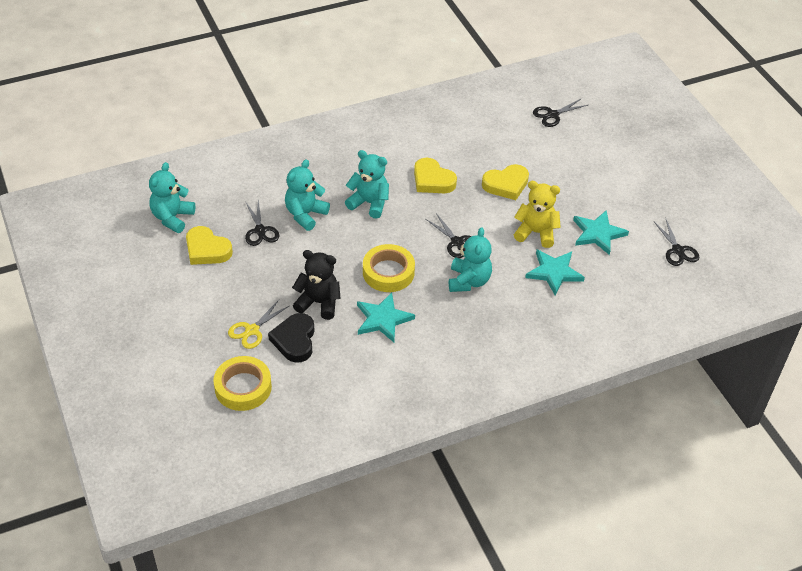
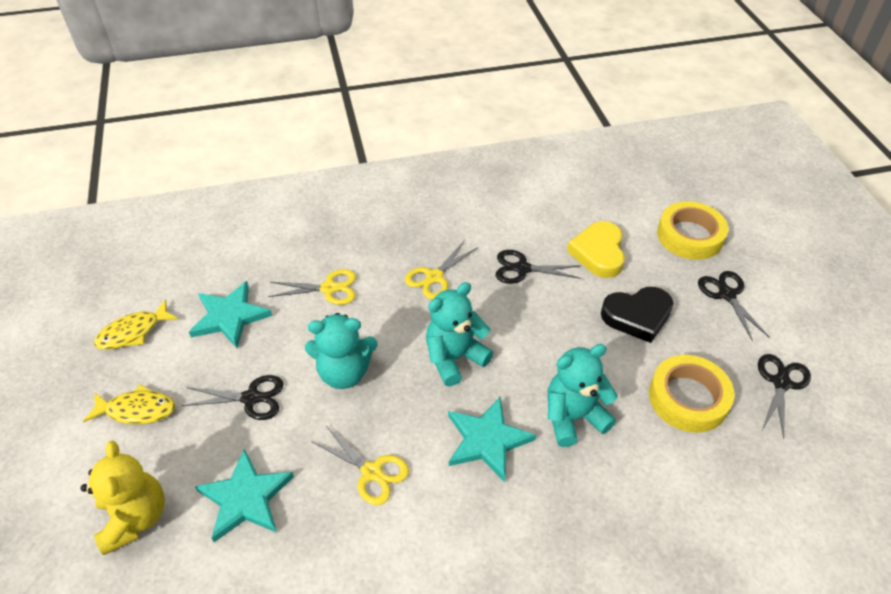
black teddy bear: 1 -> 0
turquoise teddy bear: 4 -> 3
yellow fish: 0 -> 2
yellow heart: 3 -> 1
yellow scissors: 1 -> 3

